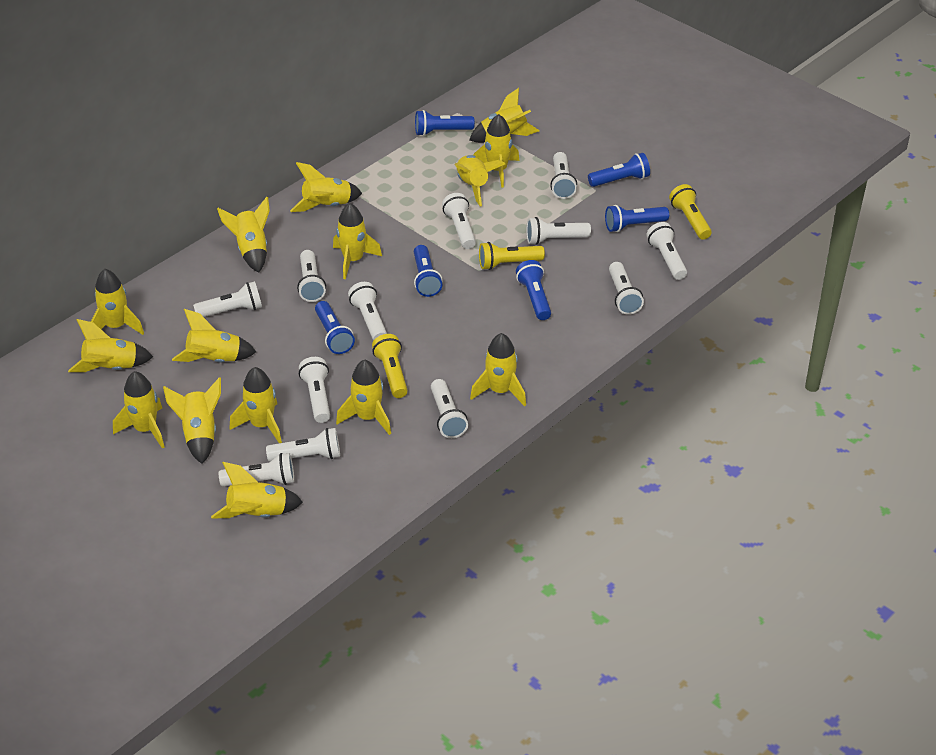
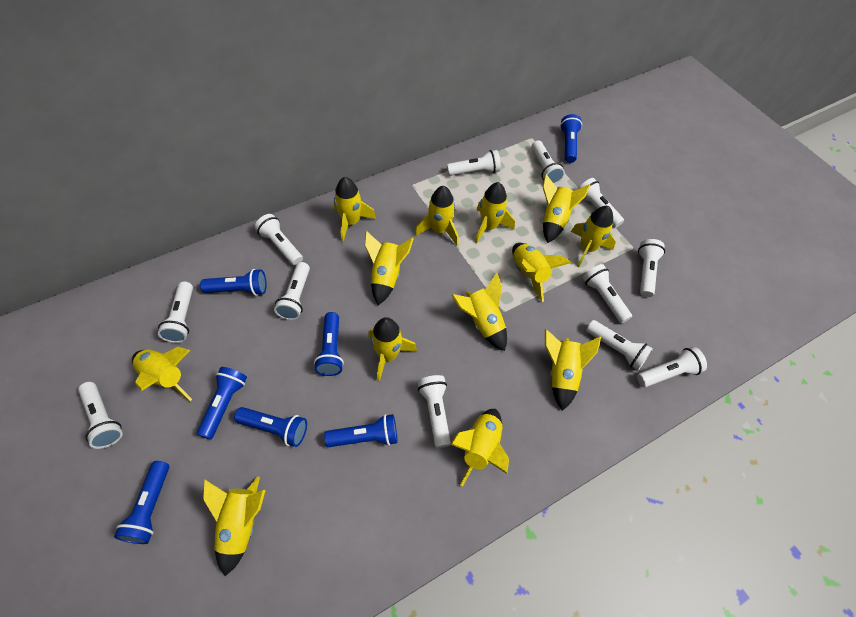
blue flashlight: 6 -> 7
yellow flashlight: 3 -> 0
yellow rocket: 15 -> 13

